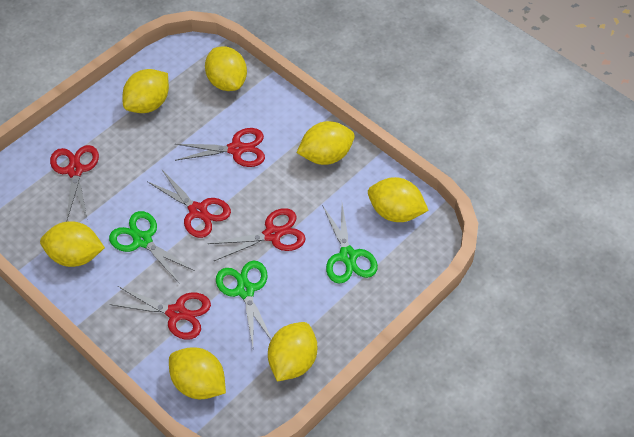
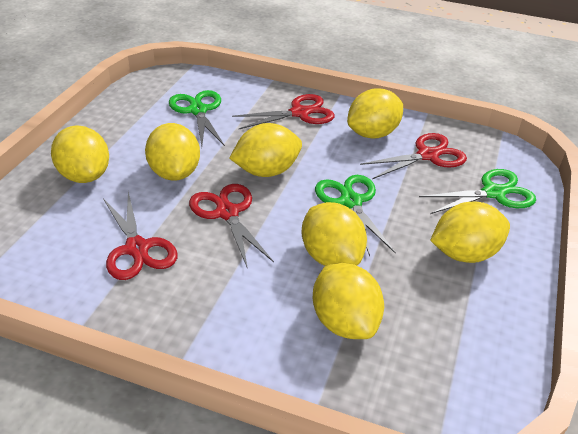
red scissors: 5 -> 4

